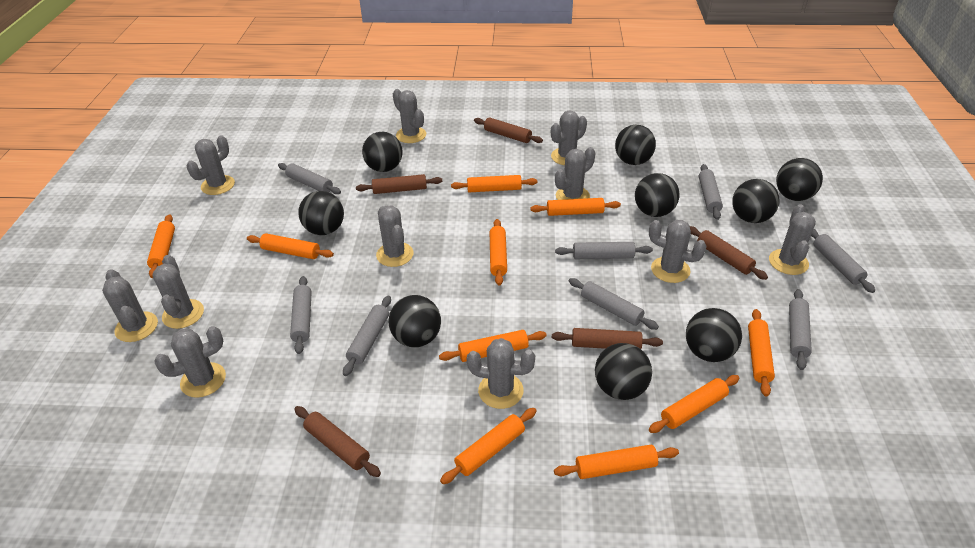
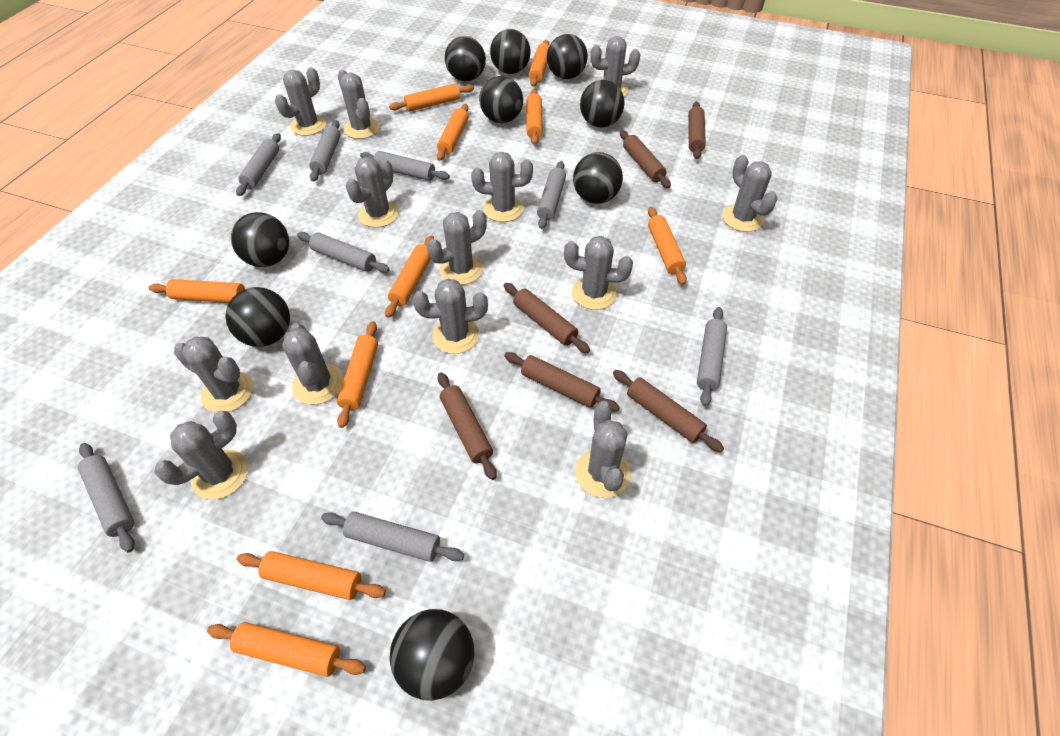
brown rolling pin: 5 -> 6
grey cactus: 11 -> 13

